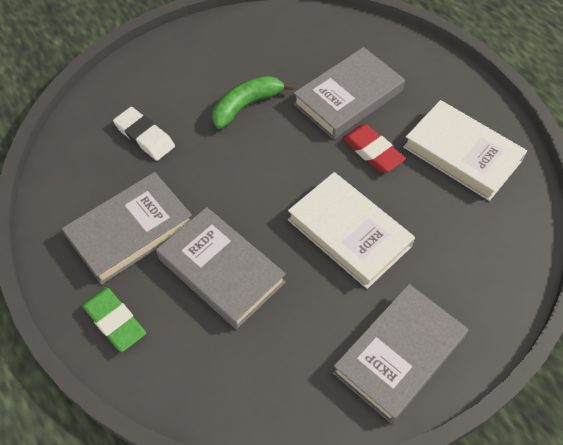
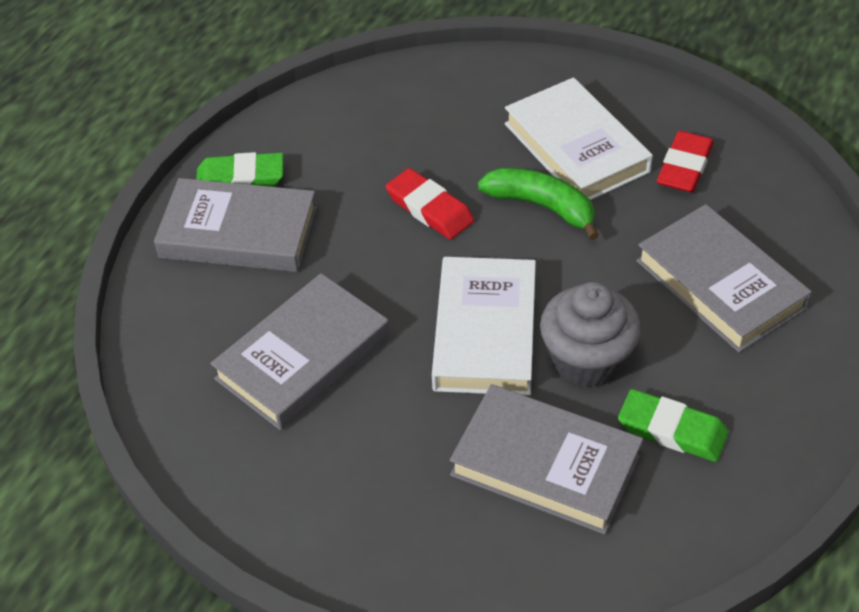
green eraser: 1 -> 2
grey cupcake: 0 -> 1
red eraser: 1 -> 2
white eraser: 1 -> 0

